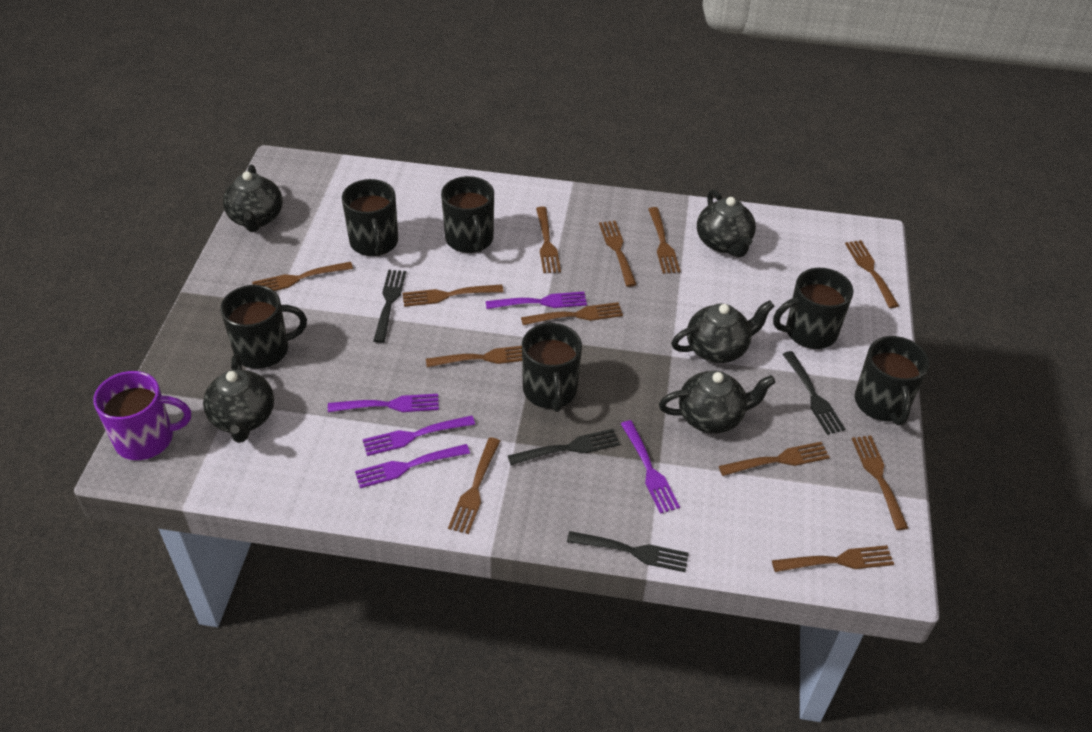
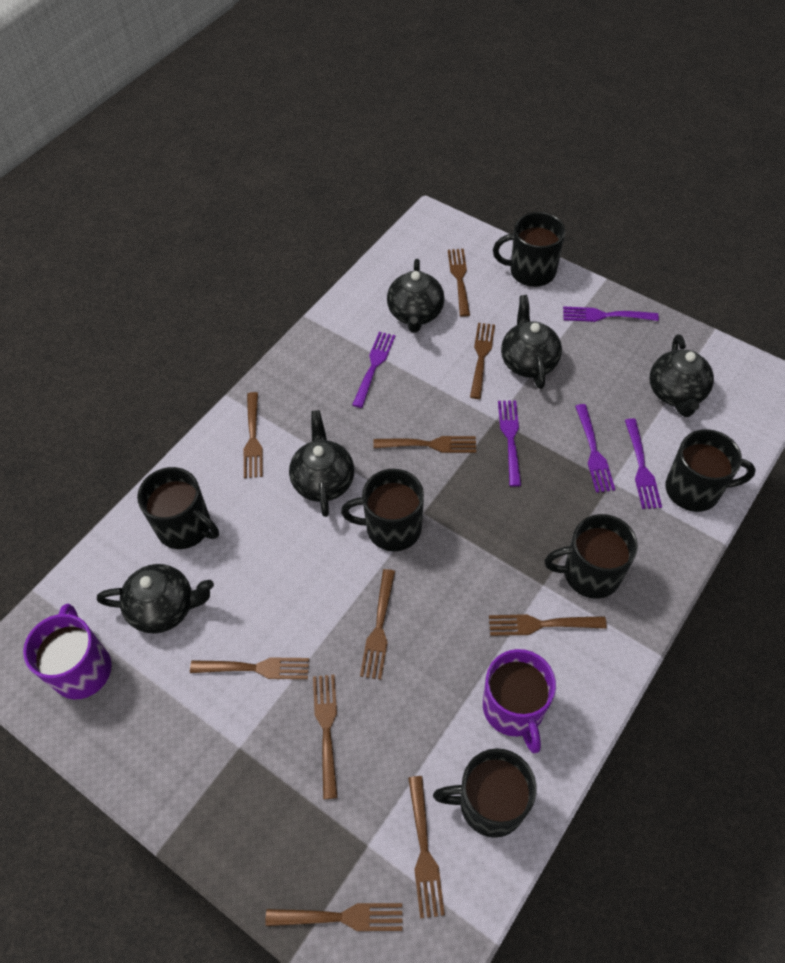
black fork: 4 -> 0
brown fork: 12 -> 10
purple mug: 1 -> 2

